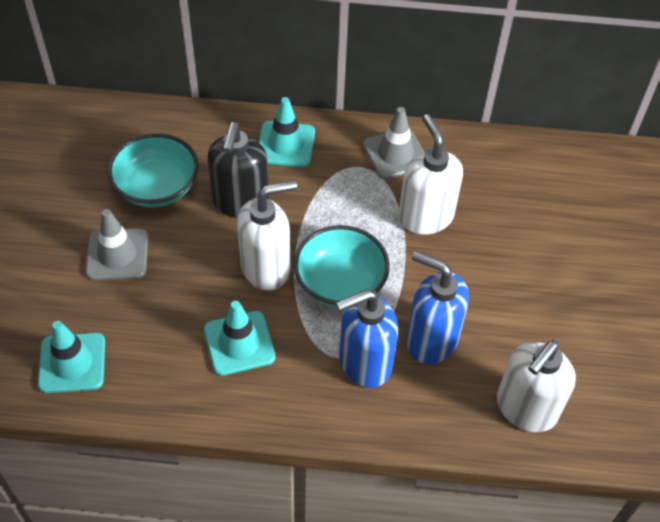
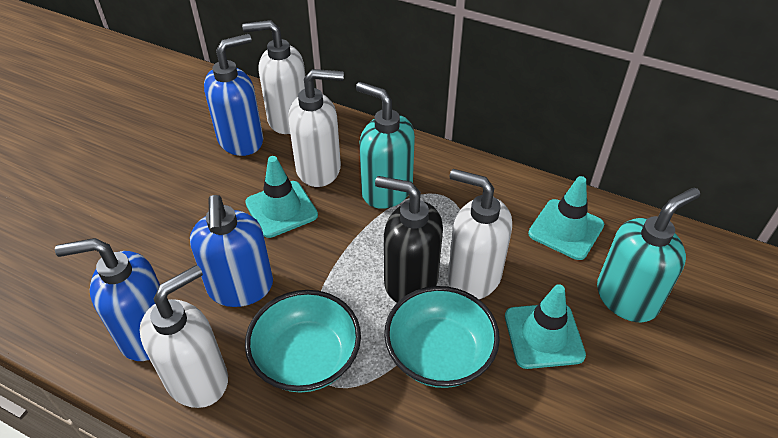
blue soap dispenser: 2 -> 3
grey traffic cone: 2 -> 0
turquoise soap dispenser: 0 -> 2
white soap dispenser: 3 -> 4

